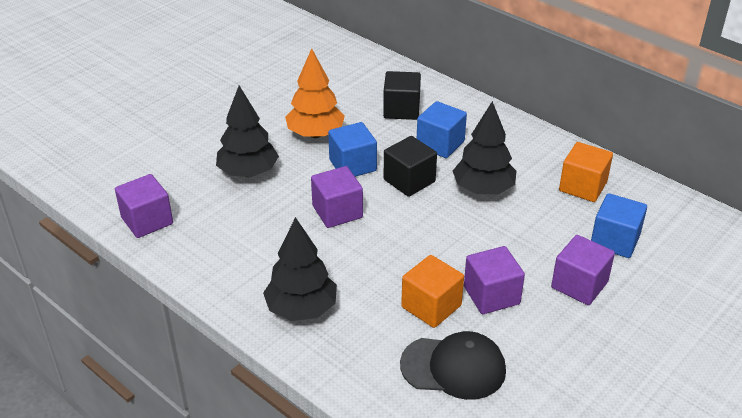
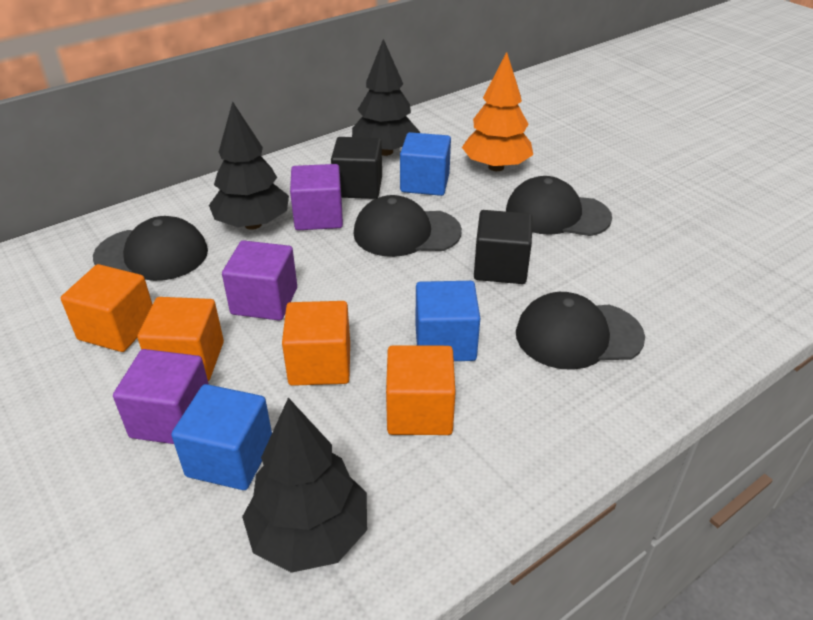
black cap: 1 -> 4
orange cube: 2 -> 4
purple cube: 4 -> 3

